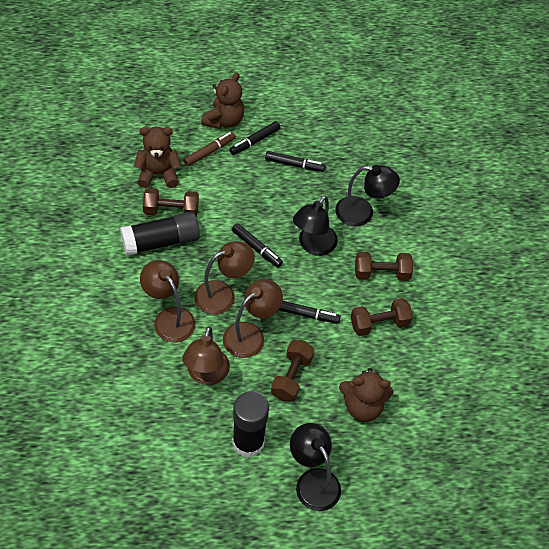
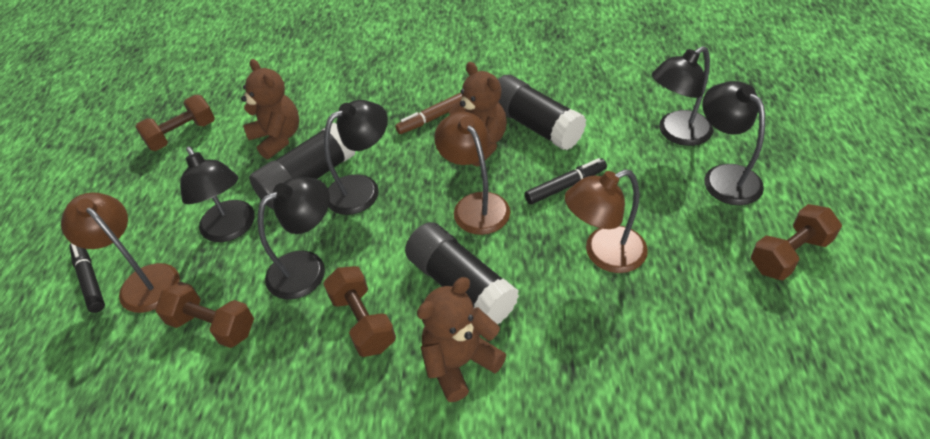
black glue stick: 2 -> 3
black lamp: 3 -> 5
black marker: 4 -> 2
brown lamp: 4 -> 3

